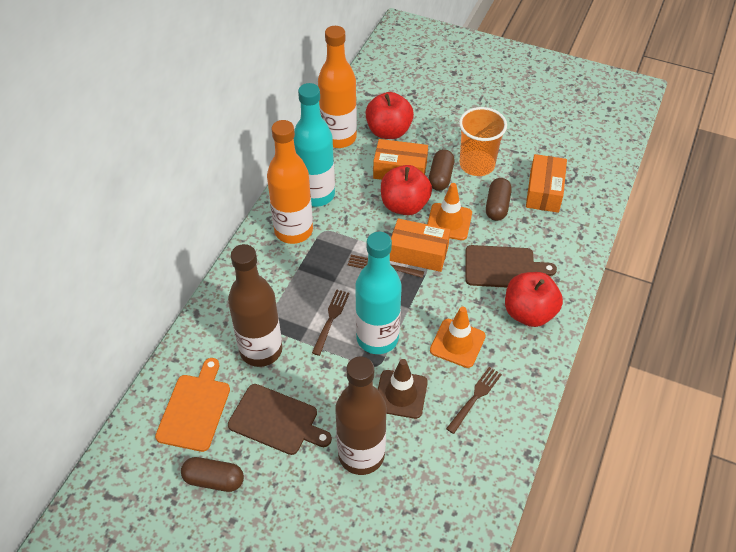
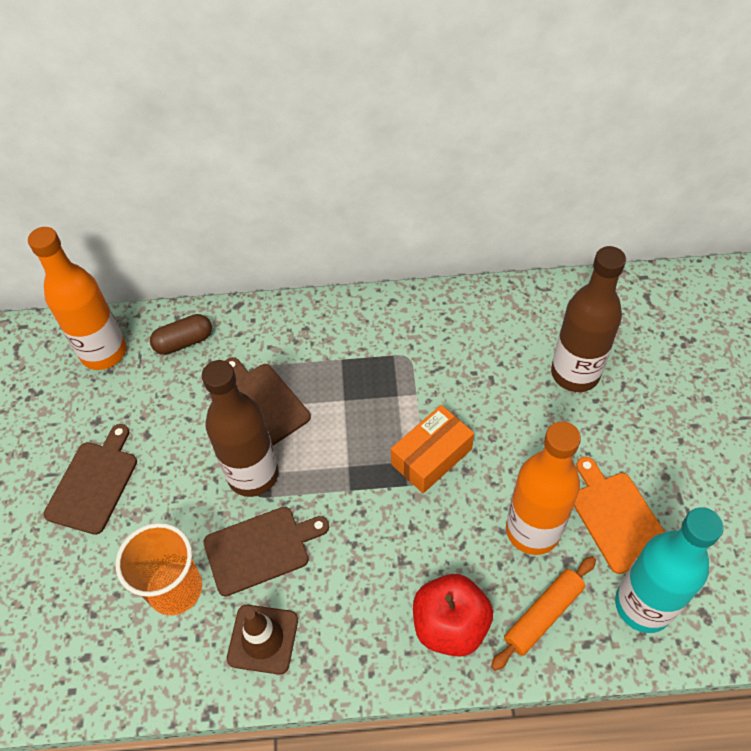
brown capsule: 3 -> 1
brown cutting board: 2 -> 3
brown fork: 3 -> 0
orange box: 3 -> 1
orange rolling pin: 0 -> 1
orange traffic cone: 2 -> 0
red apple: 3 -> 1
turquoise bottle: 2 -> 1

